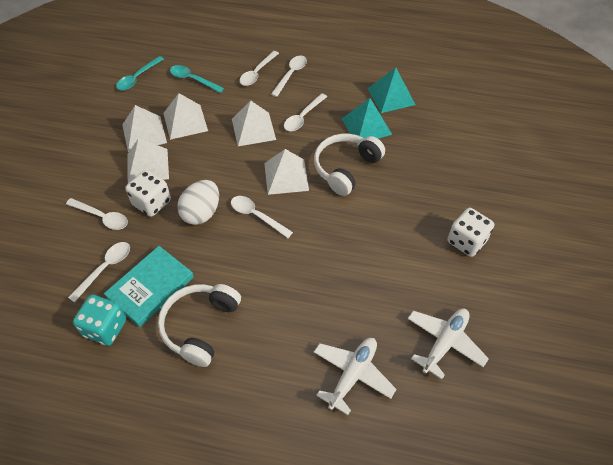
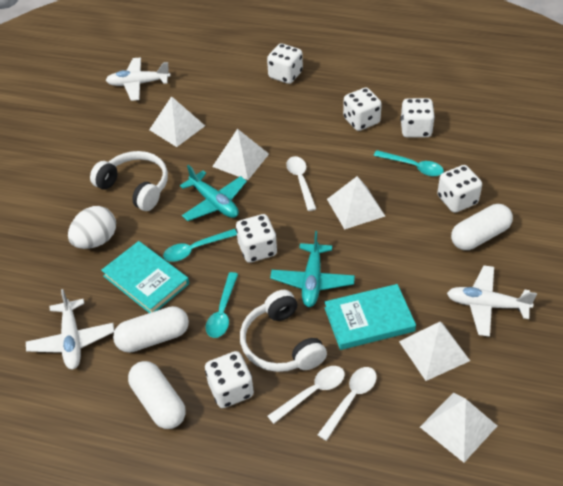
turquoise book: 1 -> 2
turquoise dice: 1 -> 0
turquoise plane: 0 -> 2
turquoise pyramid: 2 -> 0
turquoise spoon: 2 -> 3
white capsule: 0 -> 3
white dice: 2 -> 6
white plane: 2 -> 3
white spoon: 6 -> 3

